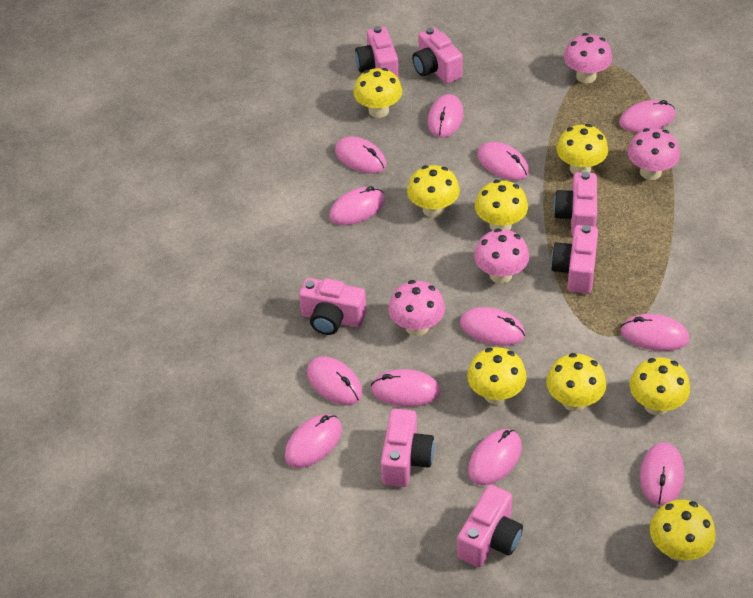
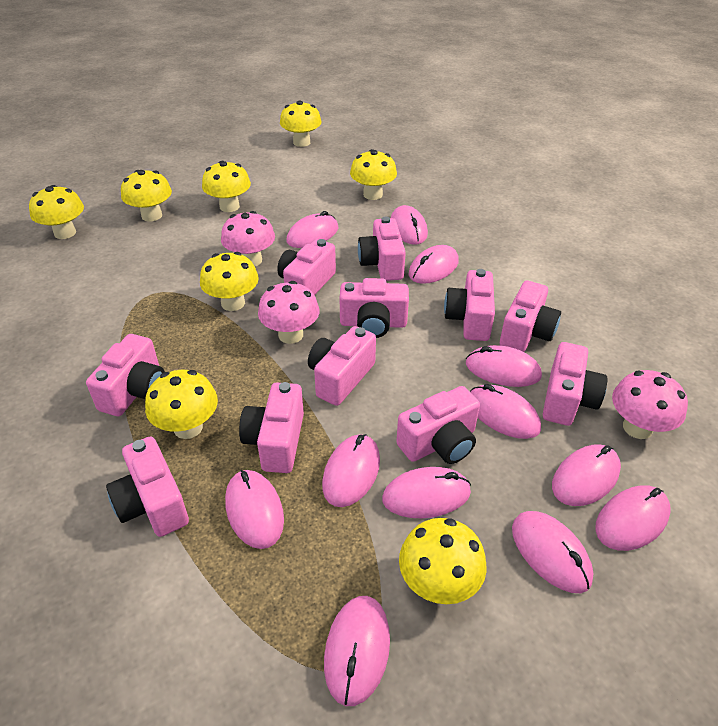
pink camera: 7 -> 11
pink mushroom: 4 -> 3

